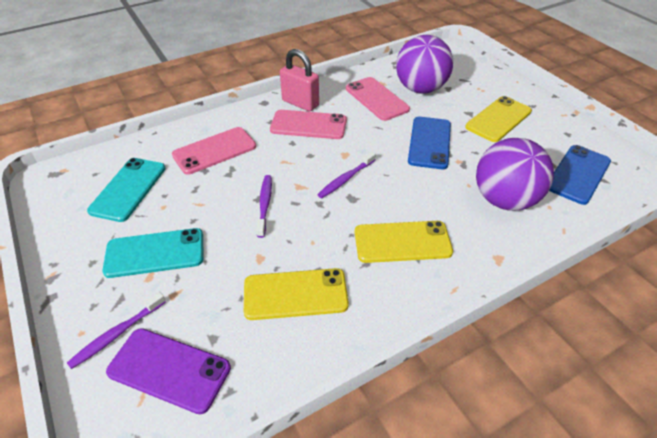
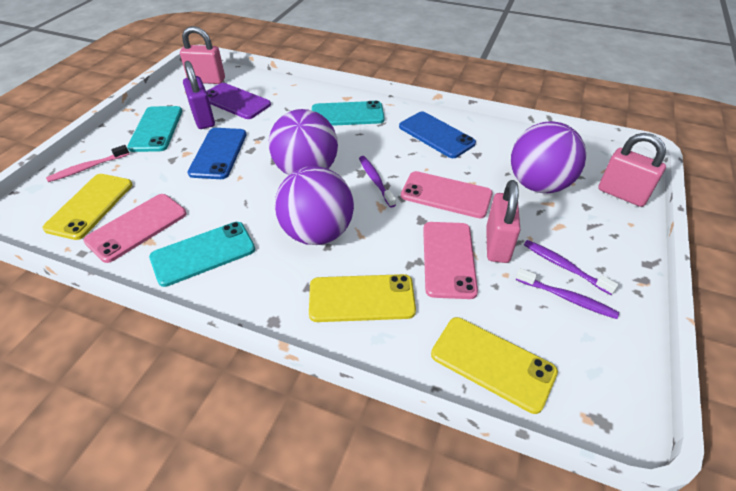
pink padlock: 1 -> 3
pink toothbrush: 0 -> 1
purple ball: 2 -> 3
purple padlock: 0 -> 1
turquoise phone: 2 -> 3

